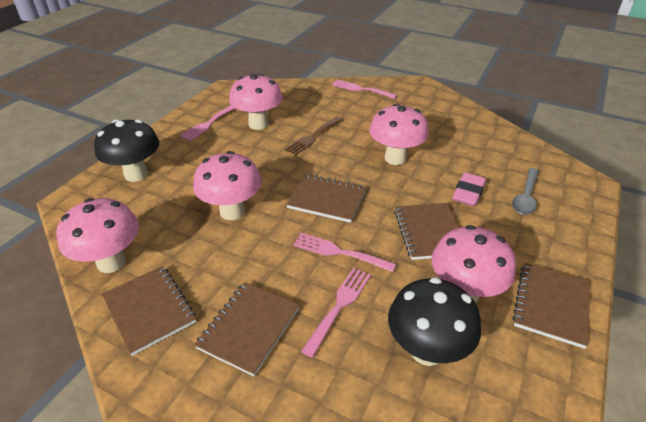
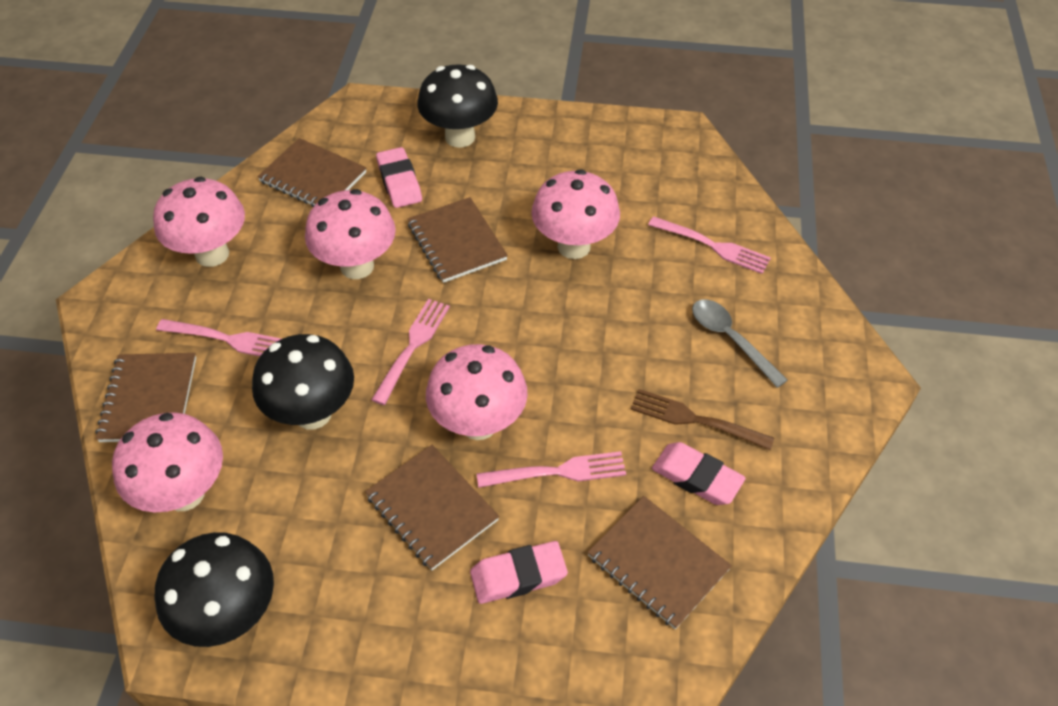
black mushroom: 2 -> 3
pink eraser: 1 -> 3

